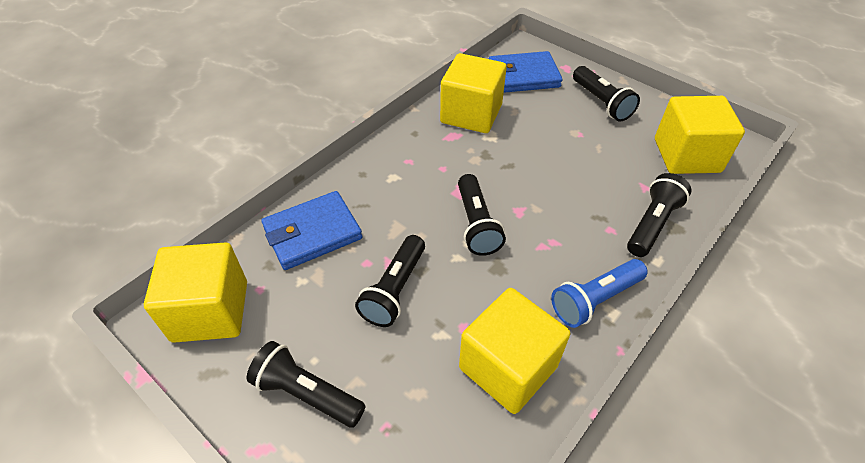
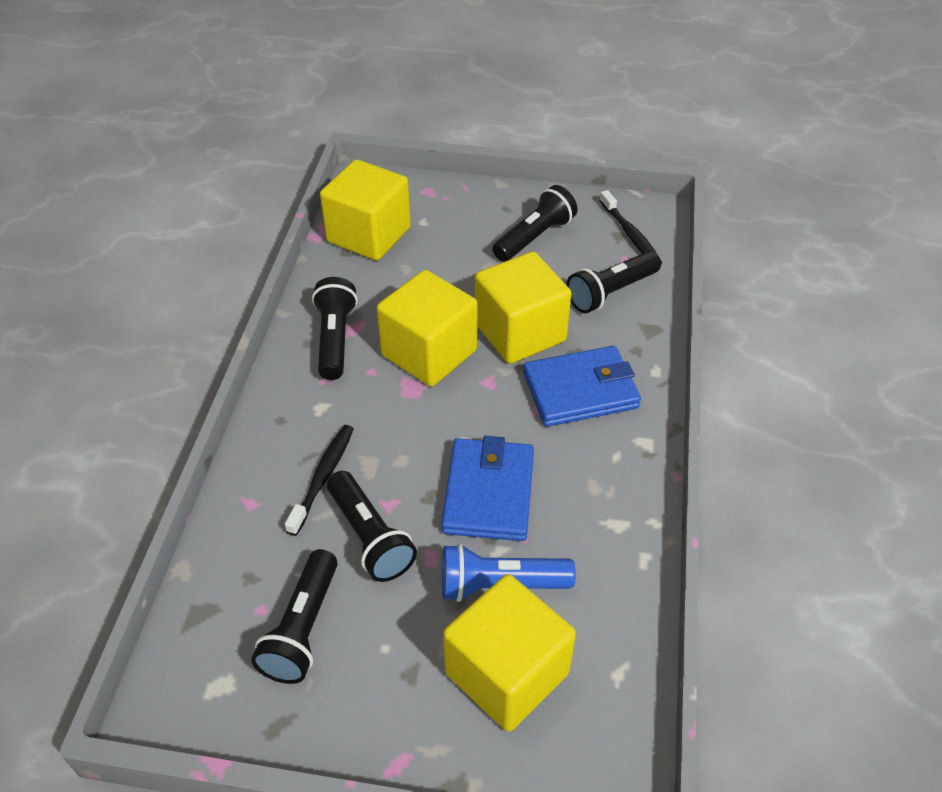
black toothbrush: 0 -> 2

